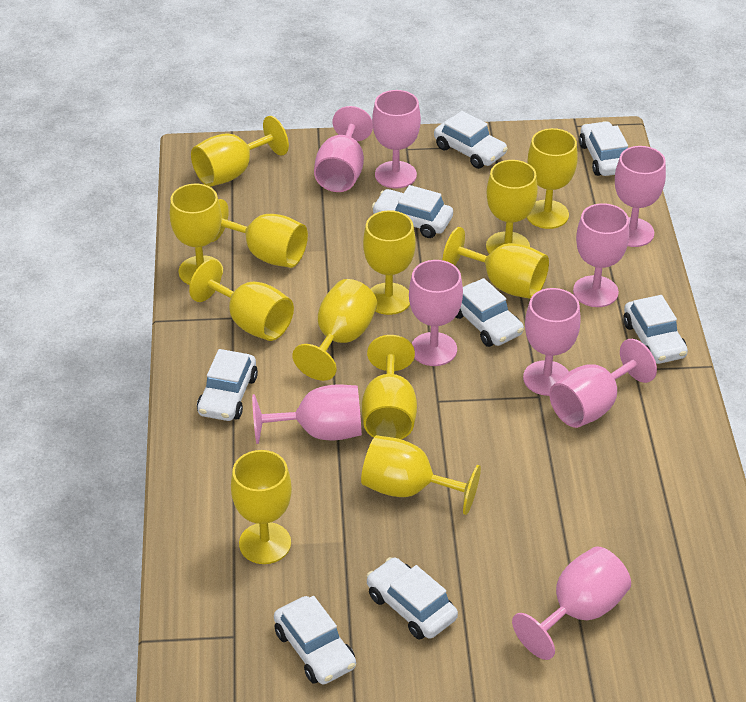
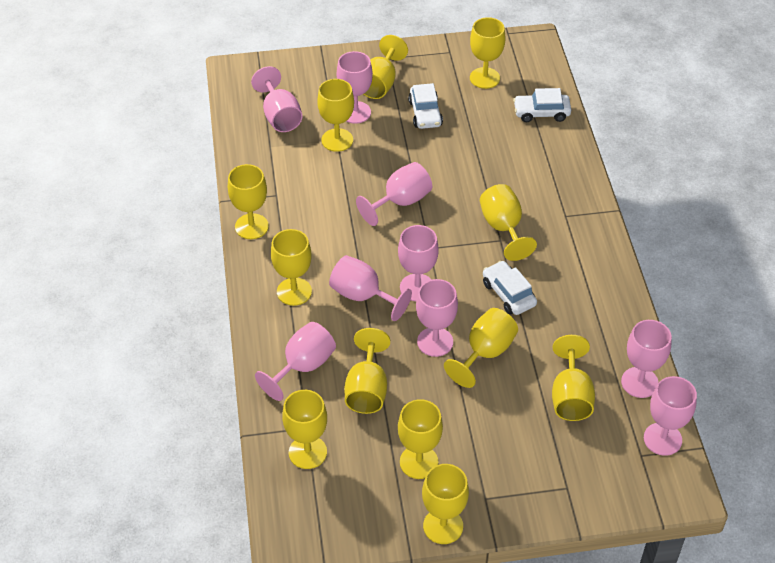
white car: 8 -> 3

